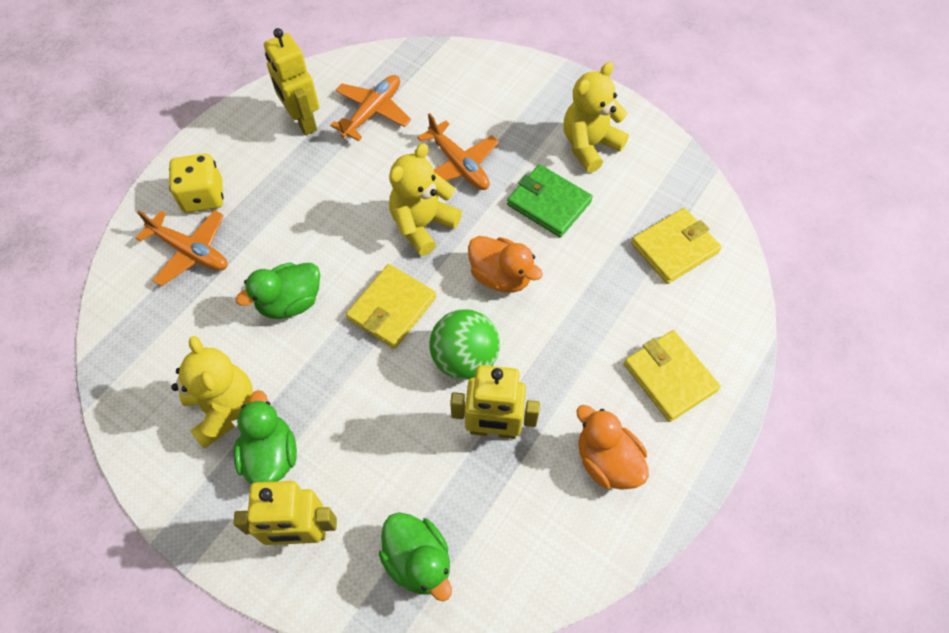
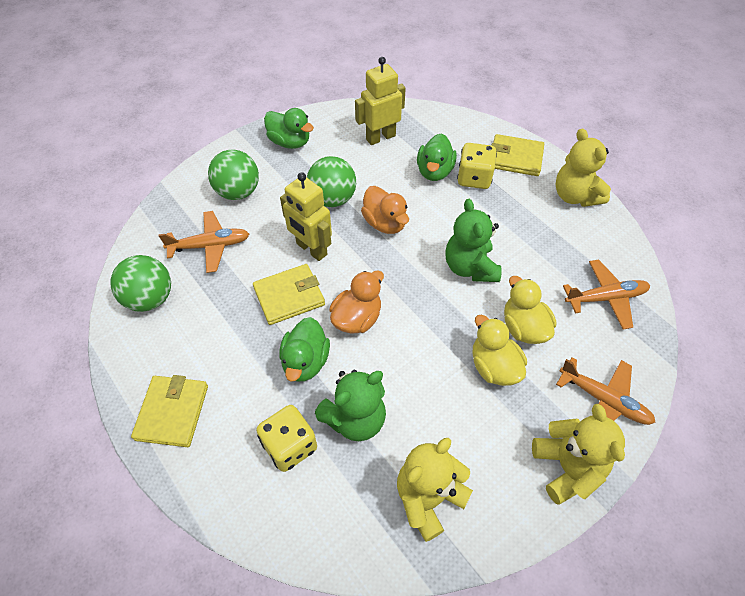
green ball: 1 -> 3
green teddy bear: 0 -> 2
green wallet: 1 -> 0
yellow dice: 1 -> 2
yellow duck: 0 -> 2
yellow robot: 3 -> 2

